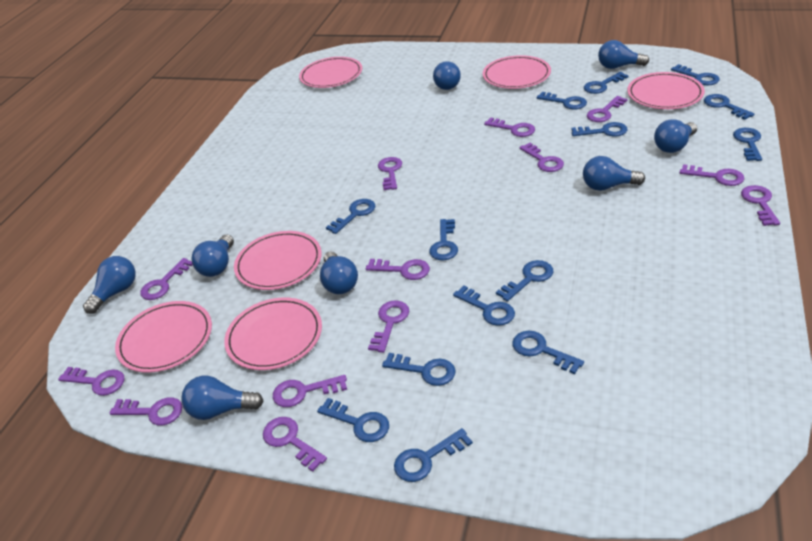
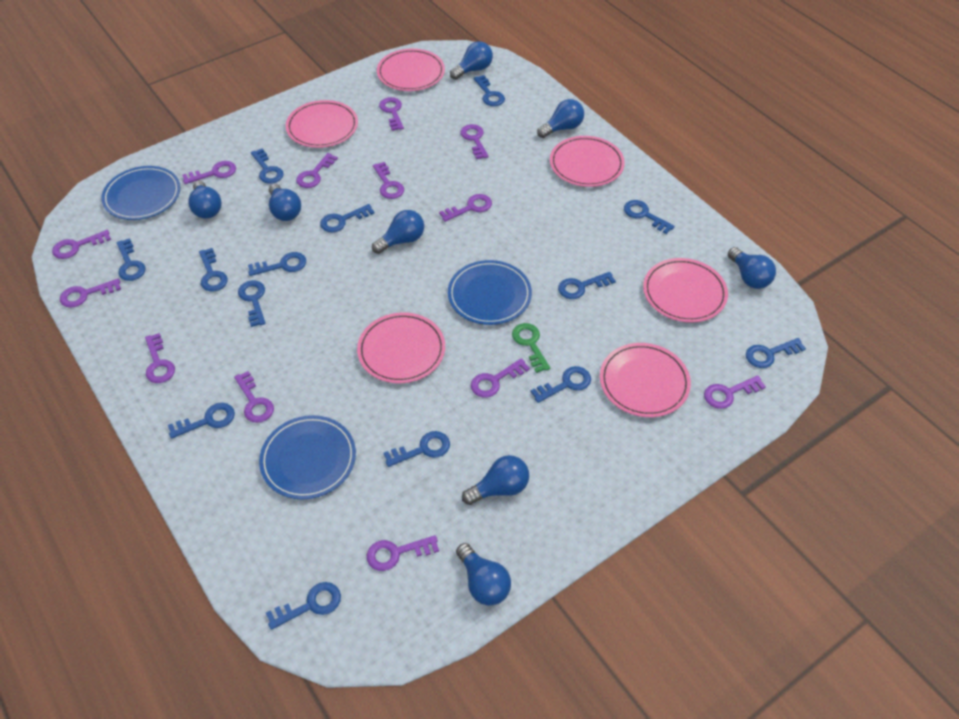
blue plate: 0 -> 3
green key: 0 -> 1

